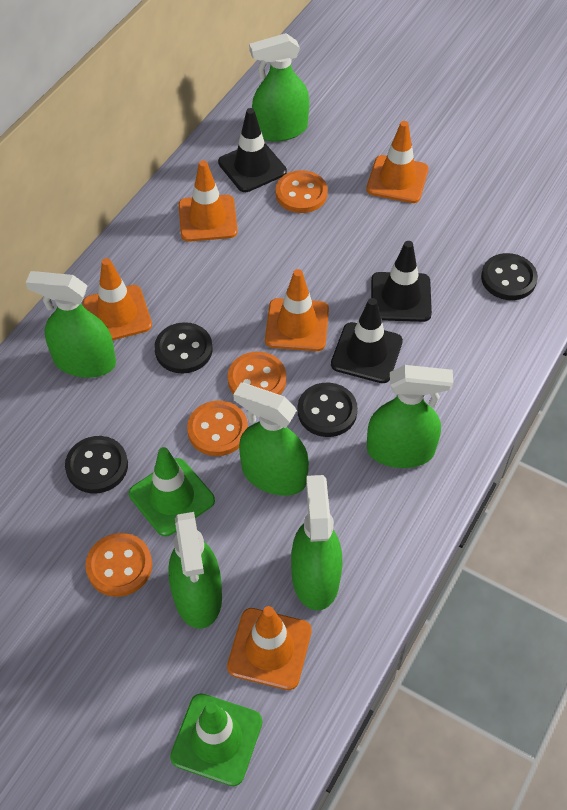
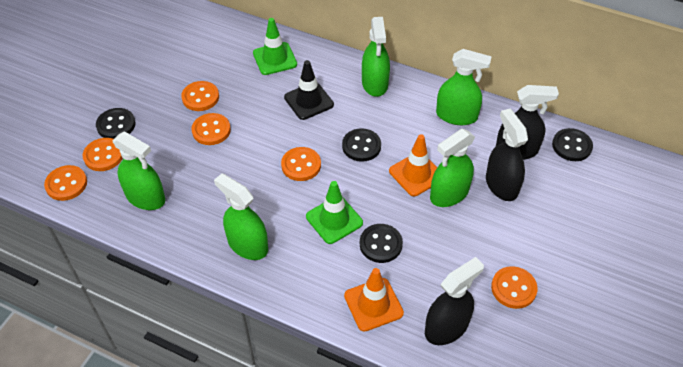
black spray bottle: 0 -> 3
black traffic cone: 3 -> 1
green spray bottle: 6 -> 5
orange button: 4 -> 6
orange traffic cone: 5 -> 2

